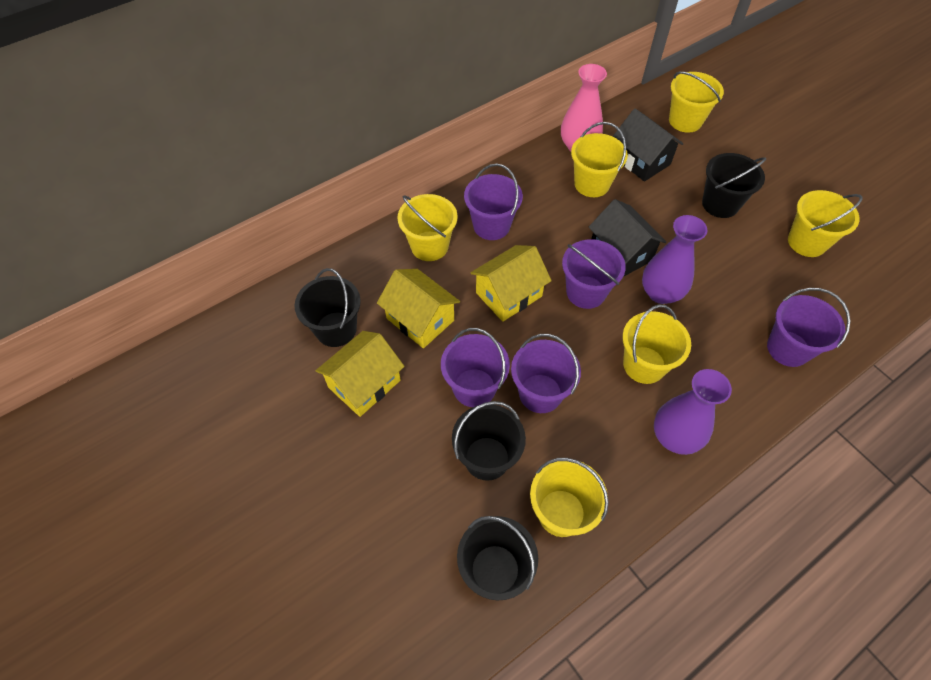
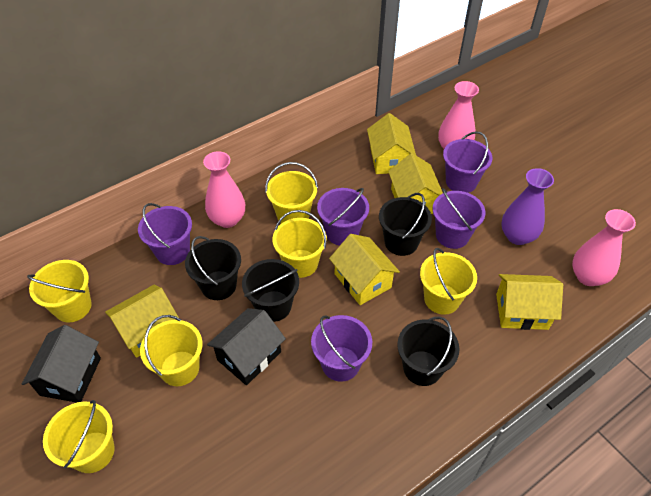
pink vase: 1 -> 3
purple vase: 2 -> 1
yellow house: 3 -> 5

